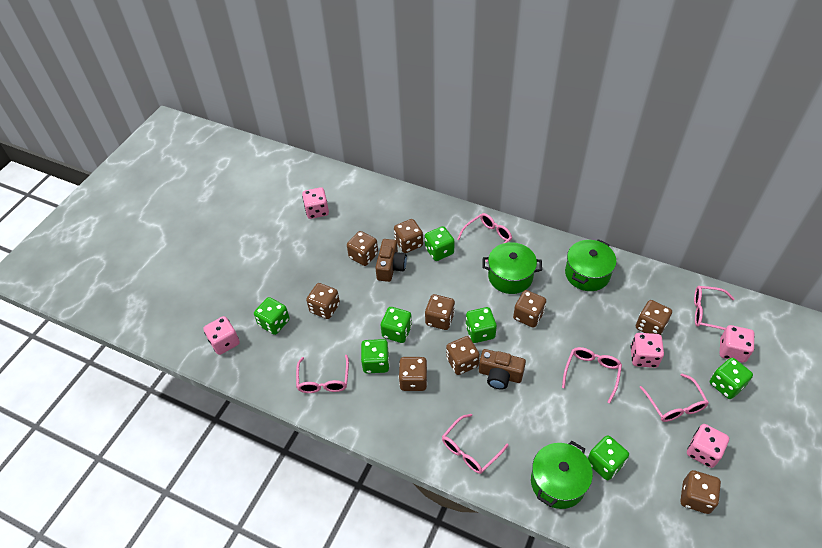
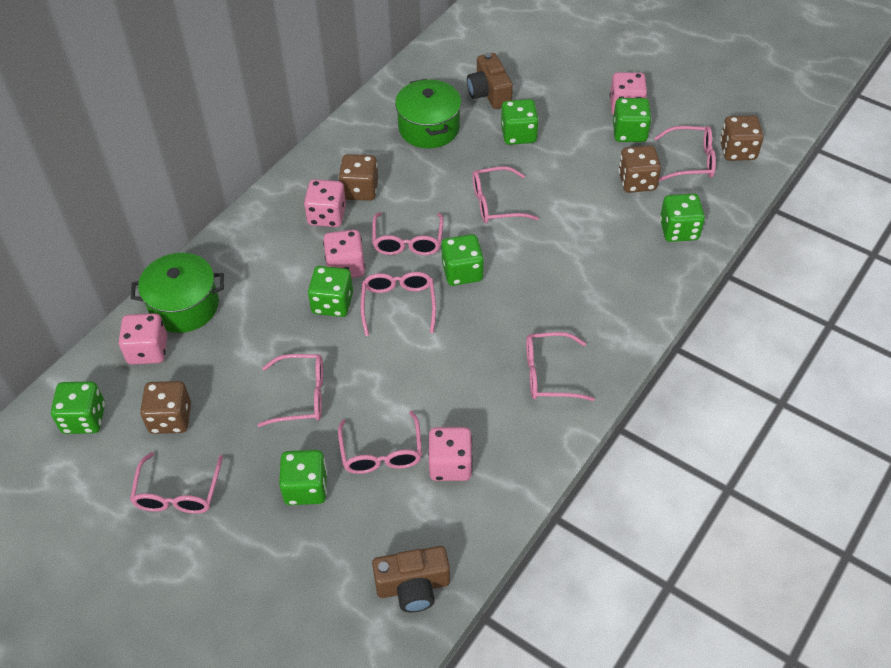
brown dice: 9 -> 4
green pot: 3 -> 2
pink glasses: 6 -> 8

